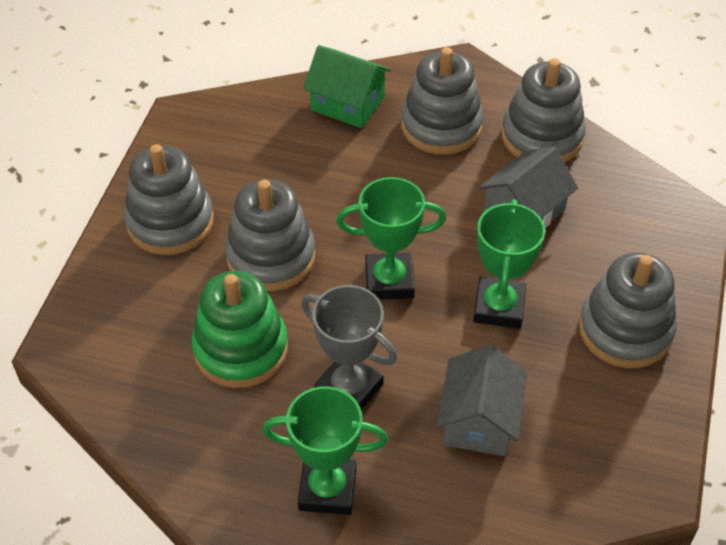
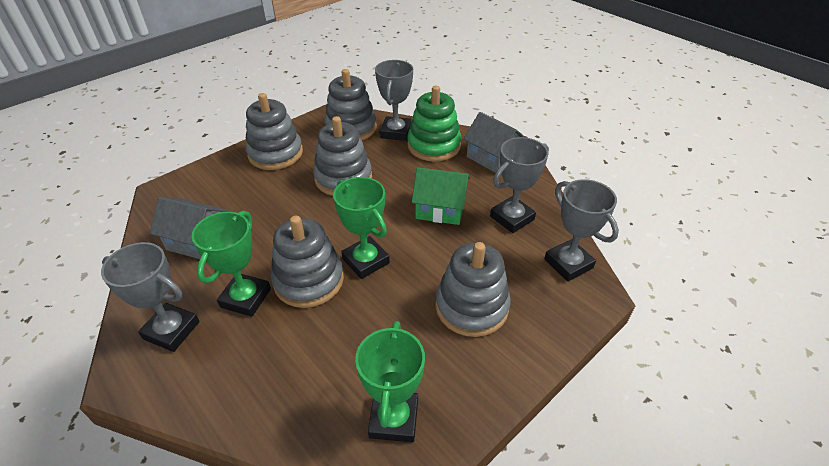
grey trophy: 1 -> 4

